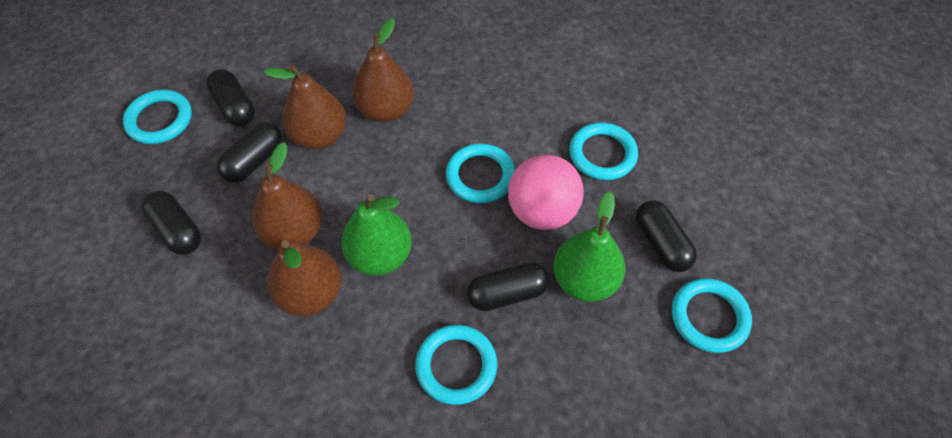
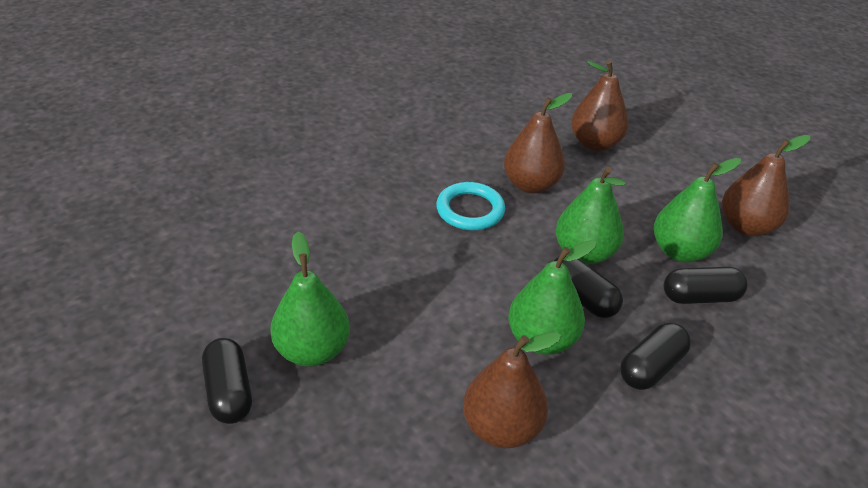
black capsule: 5 -> 4
green pear: 2 -> 4
pink ball: 1 -> 0
turquoise ring: 5 -> 1

